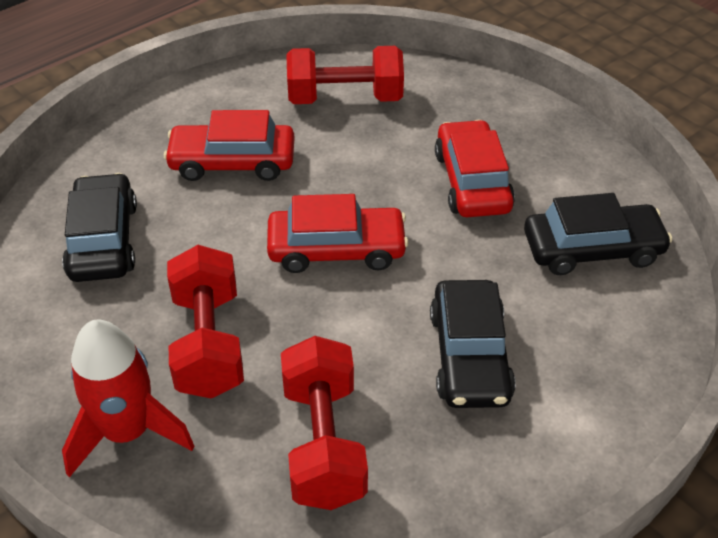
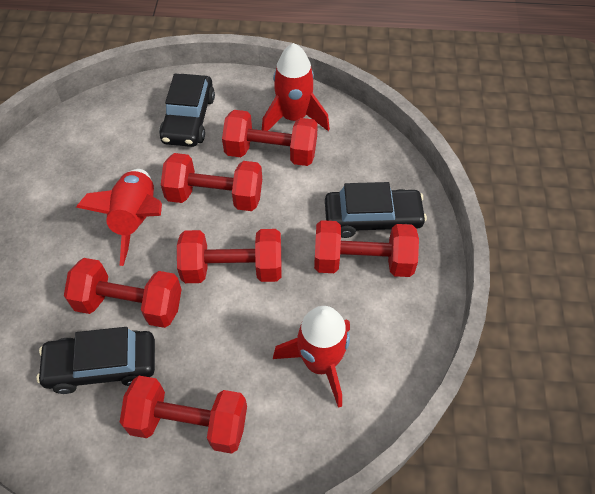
red car: 3 -> 0
red dumbbell: 3 -> 6
red rocket: 1 -> 3

